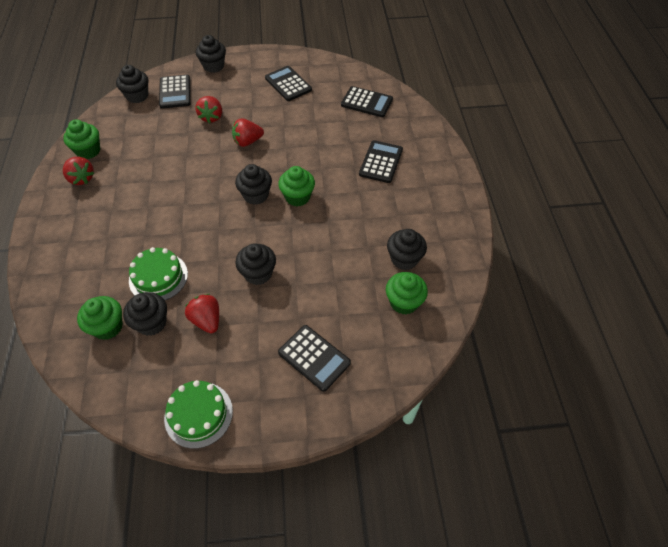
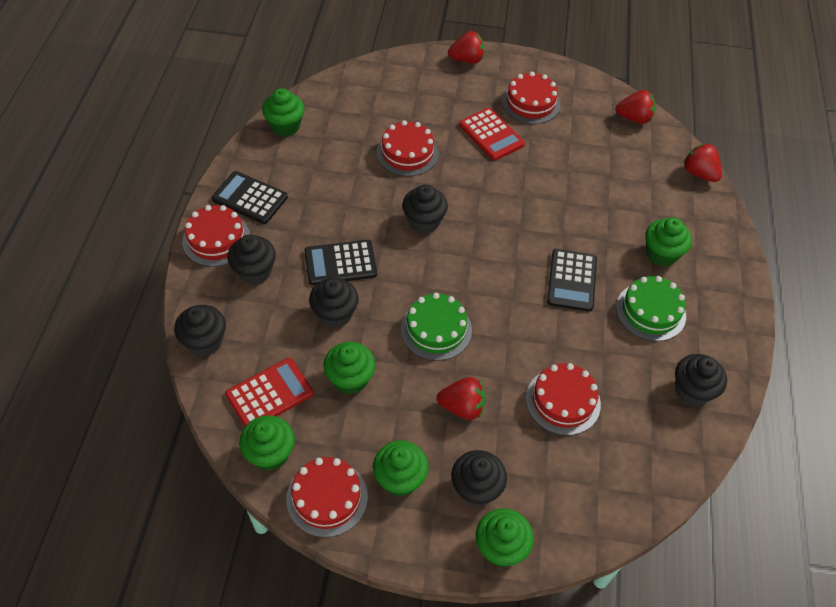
black calculator: 5 -> 3
green cupcake: 4 -> 6
red cake: 0 -> 5
red calculator: 0 -> 2

